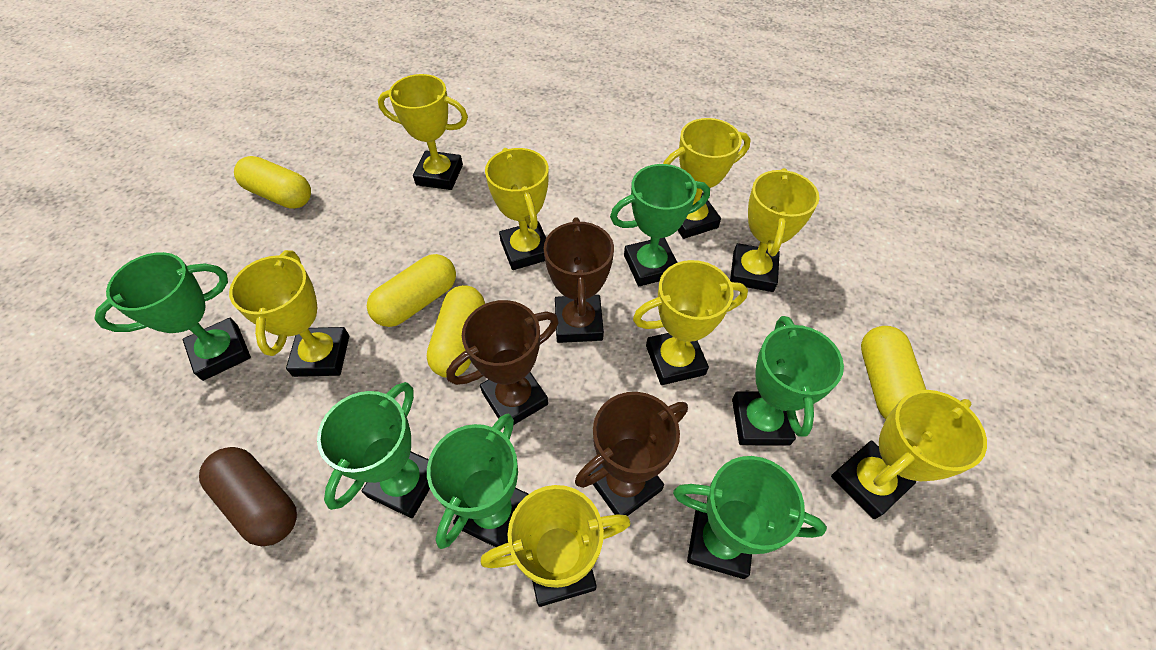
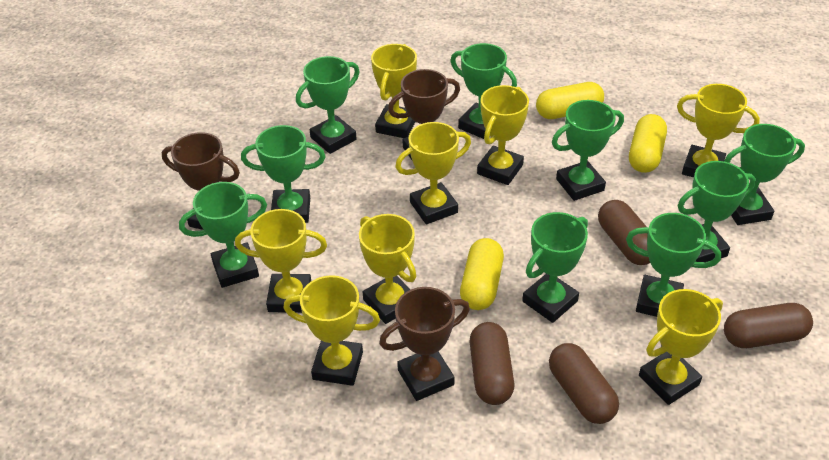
brown capsule: 1 -> 4
green trophy: 6 -> 9
yellow capsule: 4 -> 3

